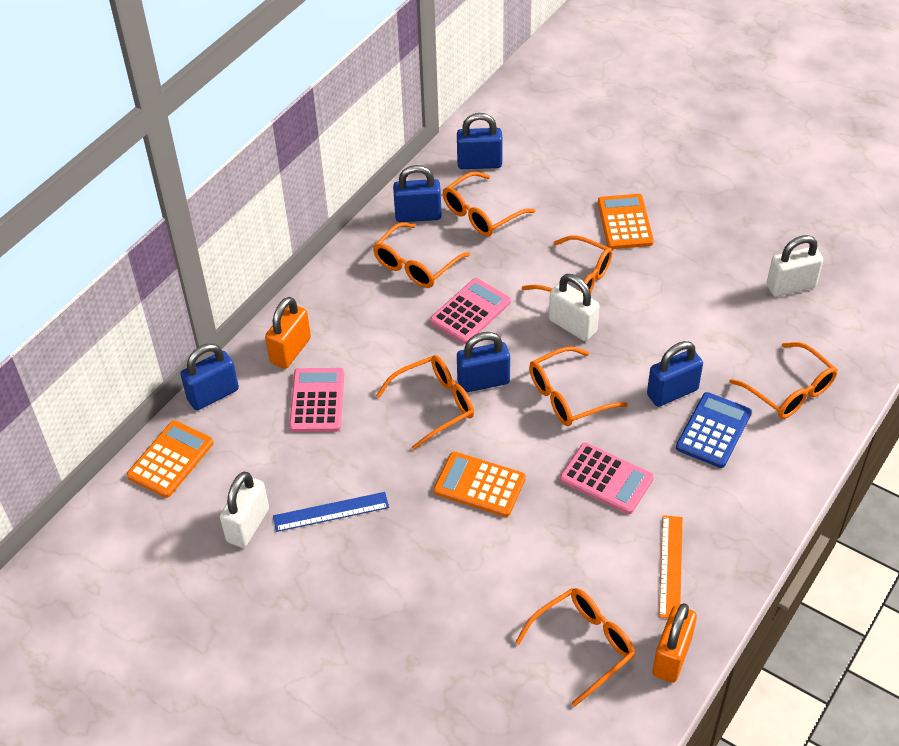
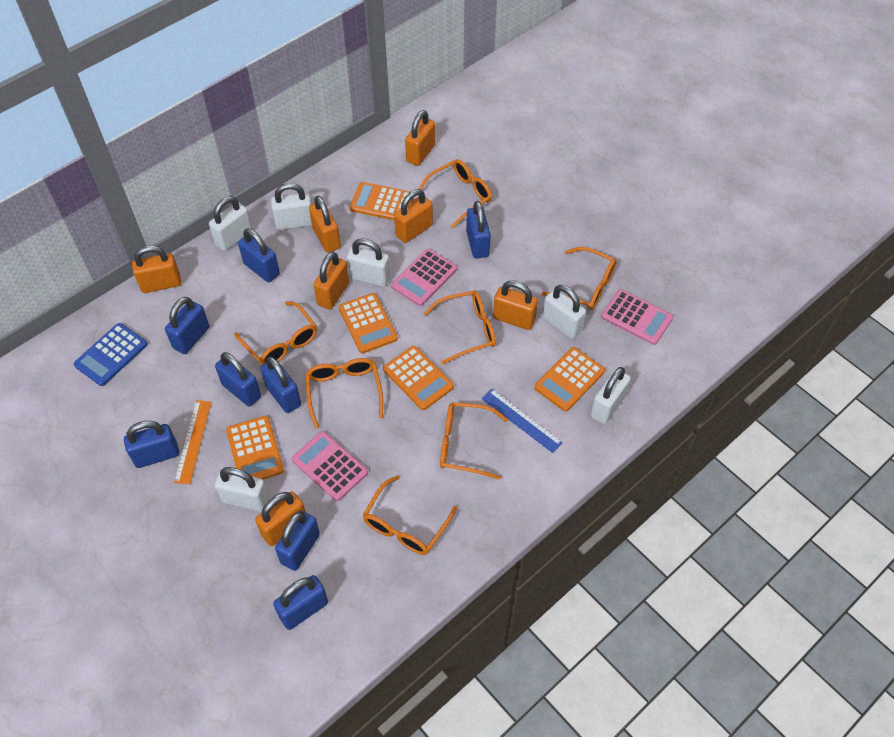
blue padlock: 5 -> 8
orange calculator: 3 -> 5
orange padlock: 2 -> 7
white padlock: 3 -> 6

